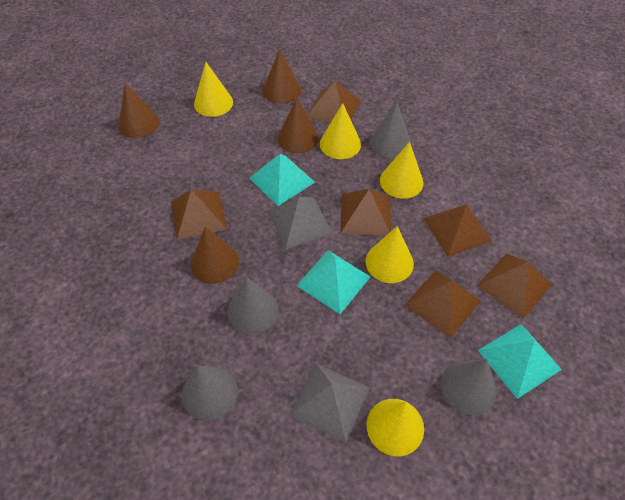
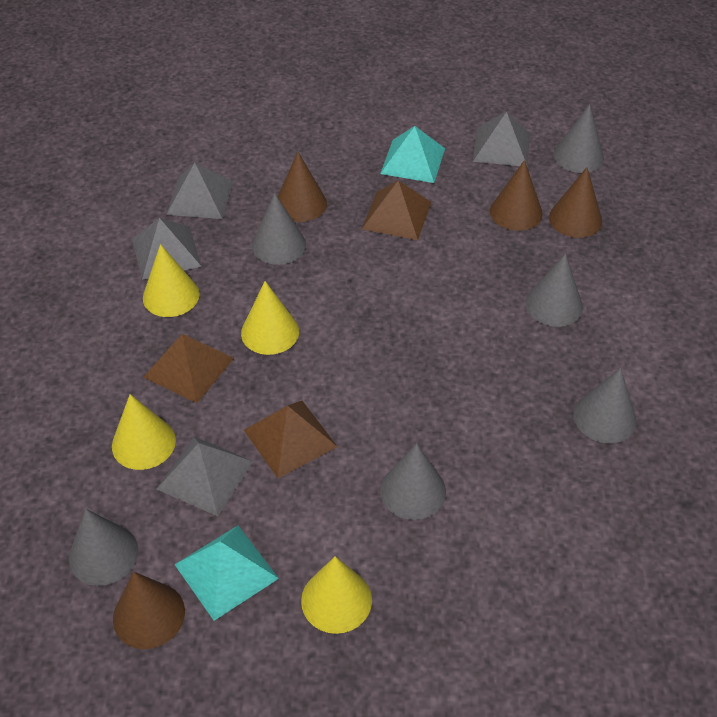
brown pyramid: 6 -> 3
grey cone: 4 -> 6
grey pyramid: 2 -> 4
turquoise pyramid: 3 -> 2
yellow cone: 5 -> 4

